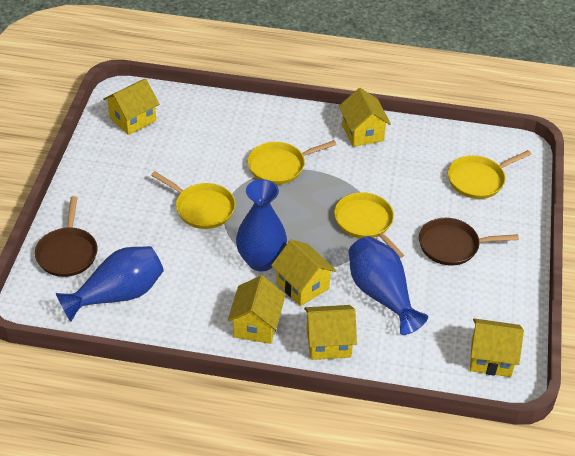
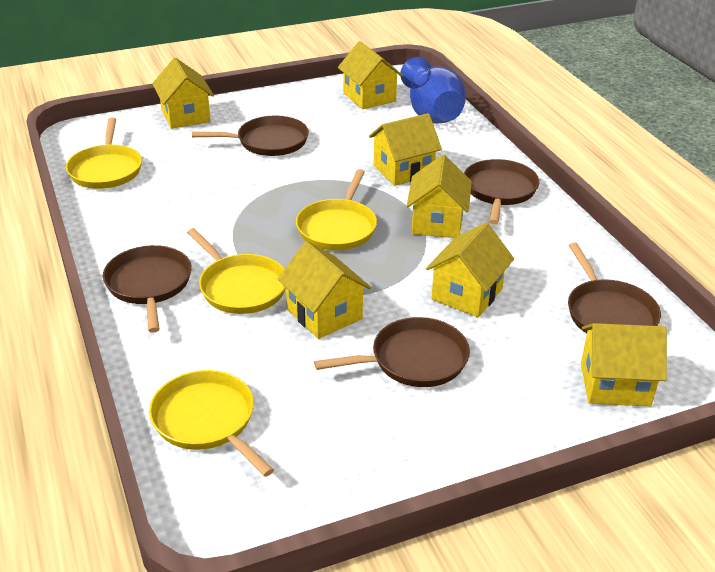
blue vase: 3 -> 1
brown pan: 2 -> 5
yellow house: 6 -> 7

